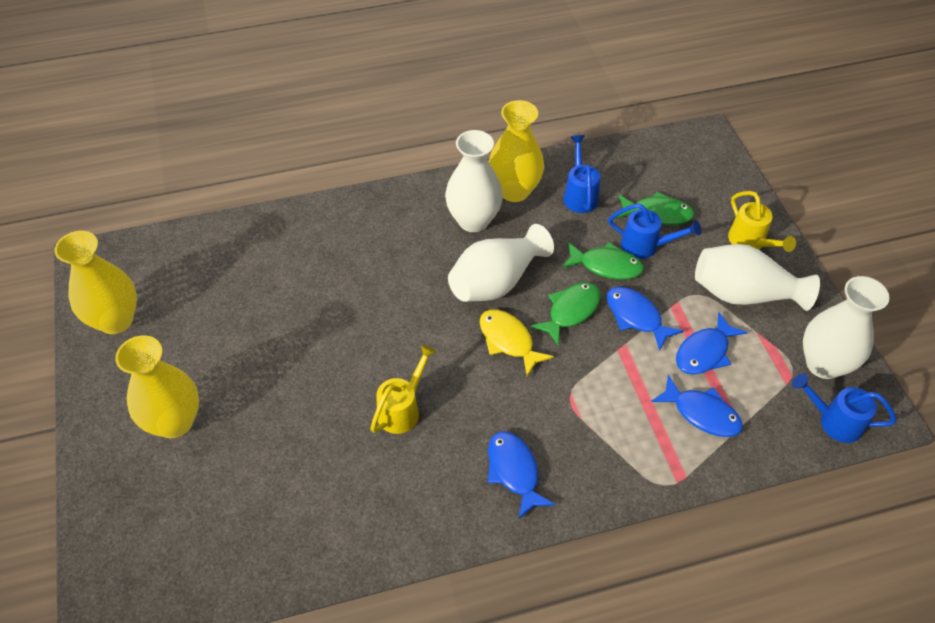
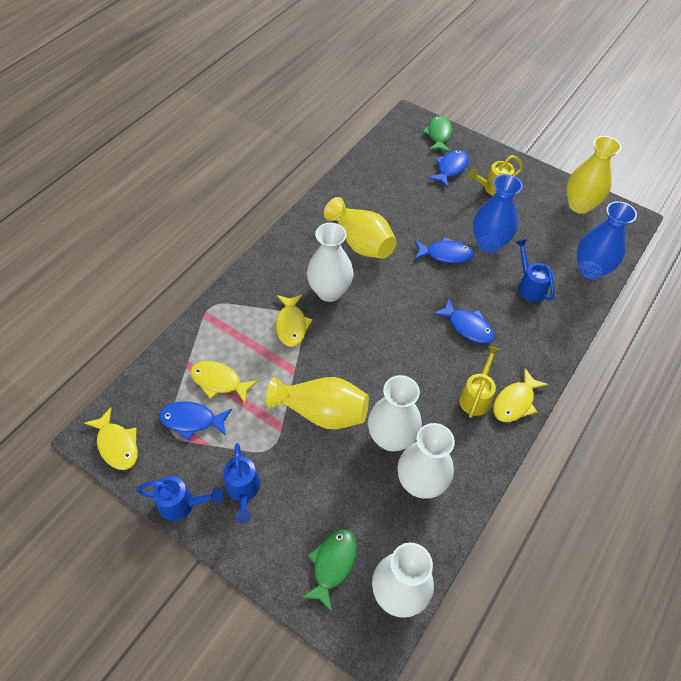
blue vase: 0 -> 2
green fish: 3 -> 2
yellow fish: 1 -> 4

